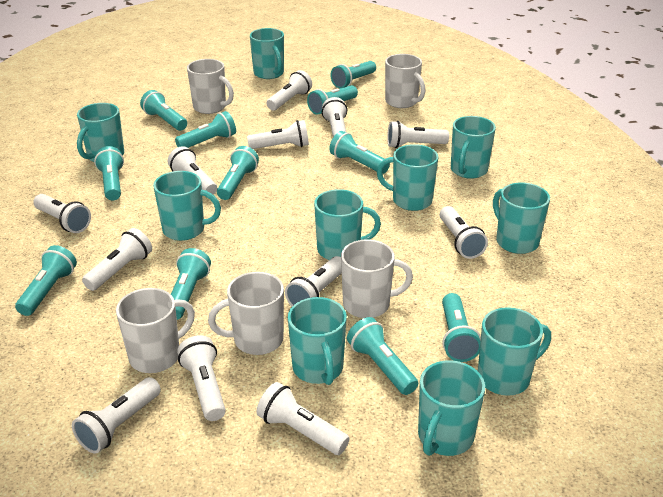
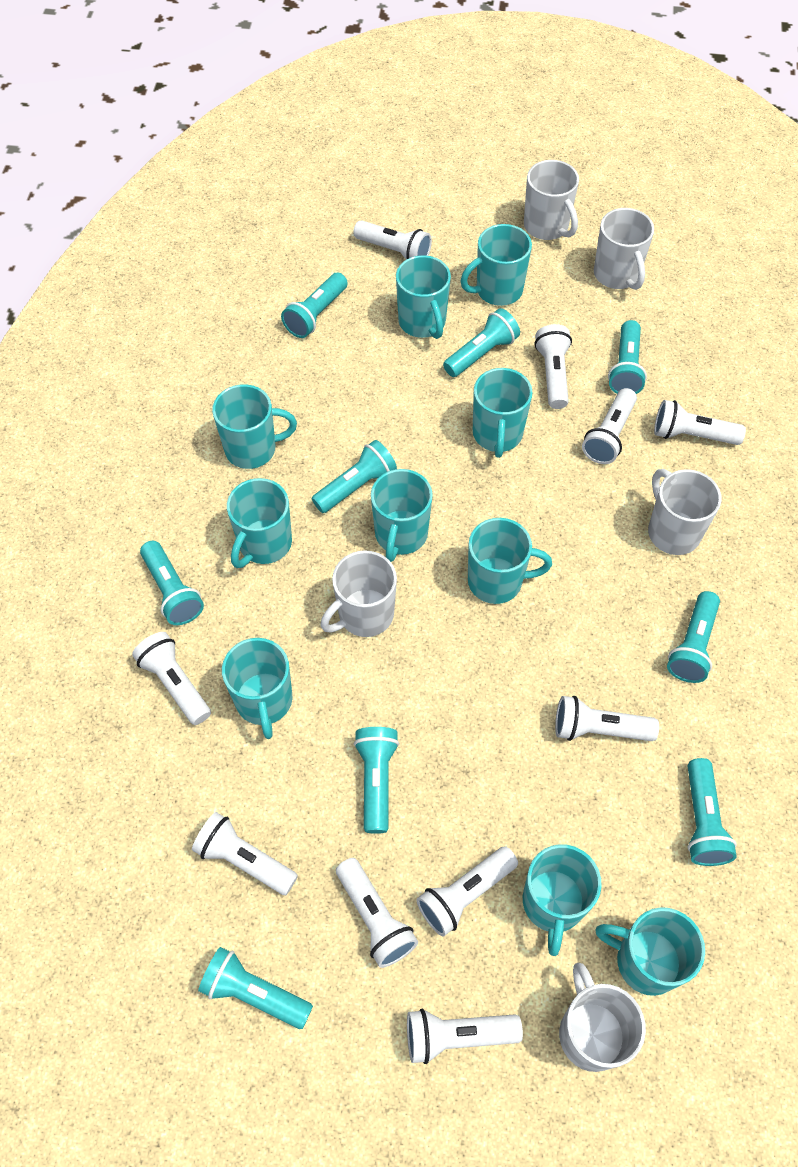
turquoise flashlight: 11 -> 9
white flashlight: 12 -> 10

